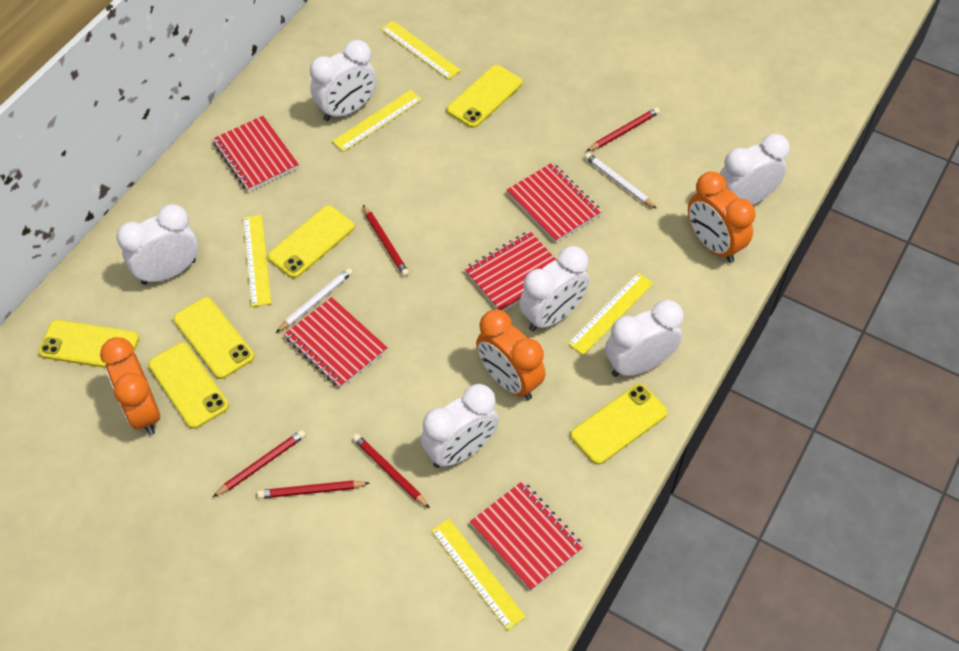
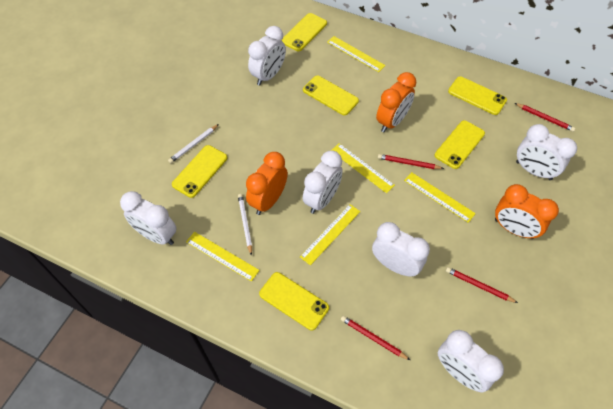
red notebook: 5 -> 0
red pencil: 5 -> 4

